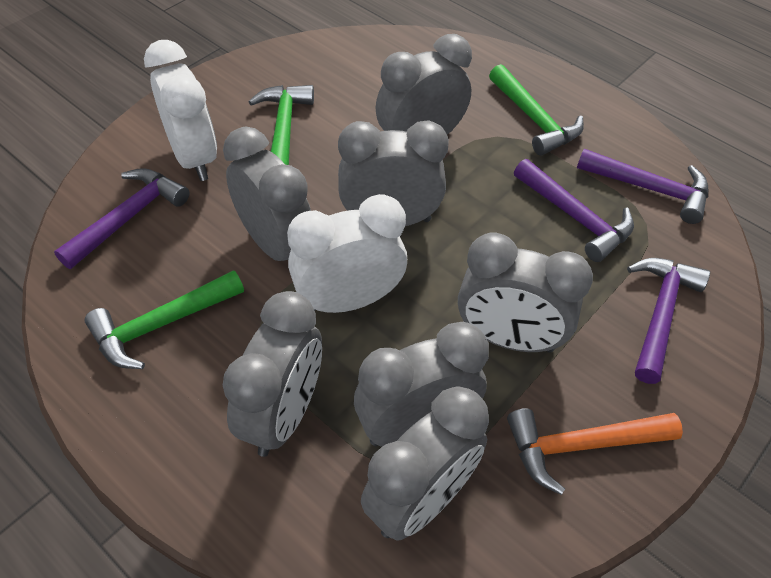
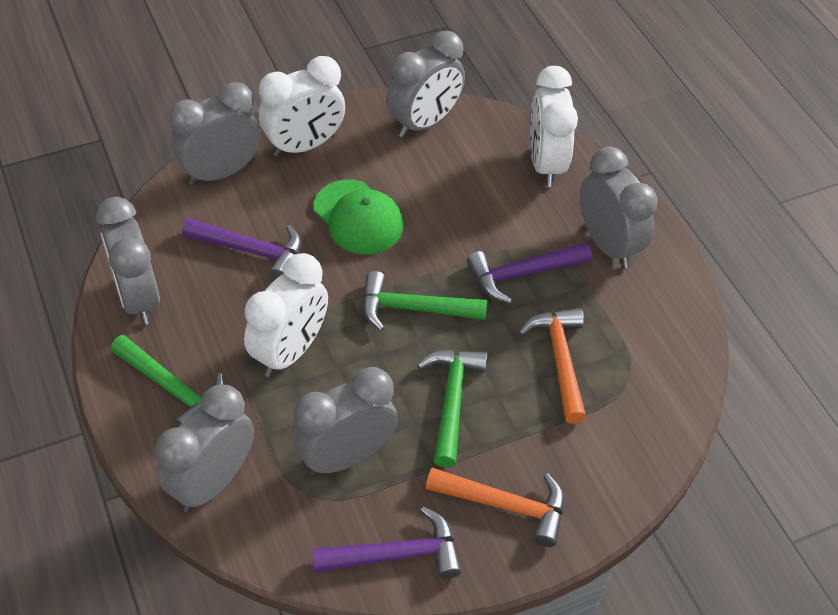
green cap: 0 -> 1
grey clock: 7 -> 6
orange hammer: 1 -> 2
purple hammer: 4 -> 3
white clock: 2 -> 3

